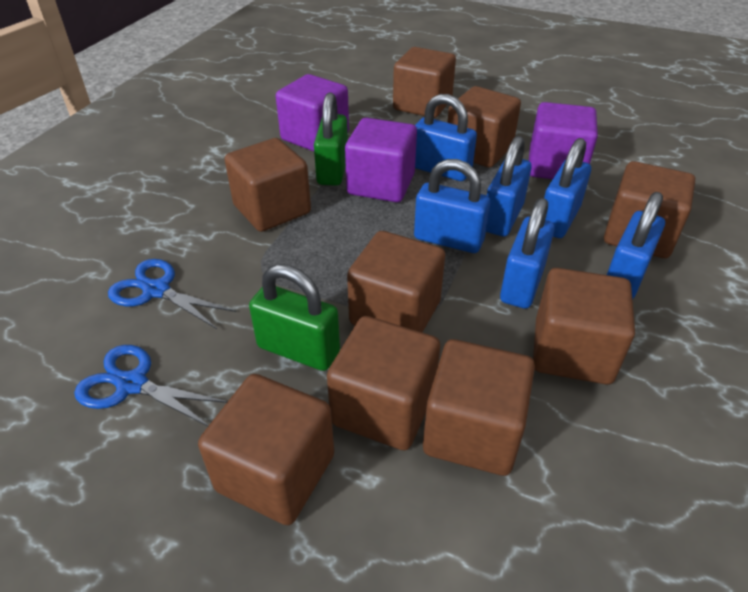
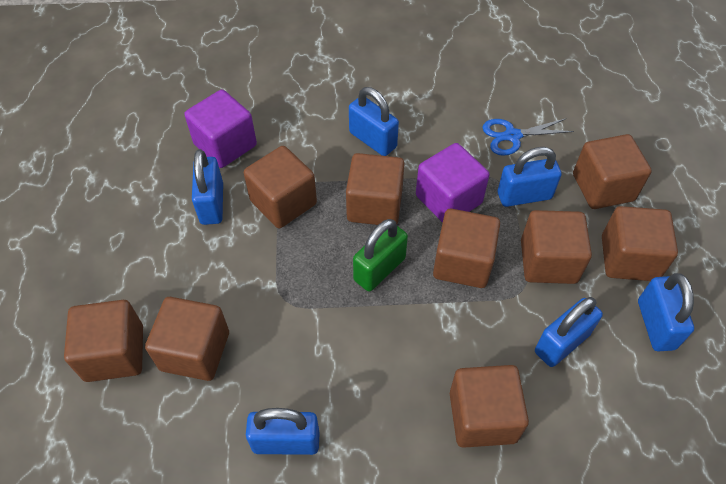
blue scissors: 2 -> 1
green padlock: 2 -> 1
purple cube: 3 -> 2

